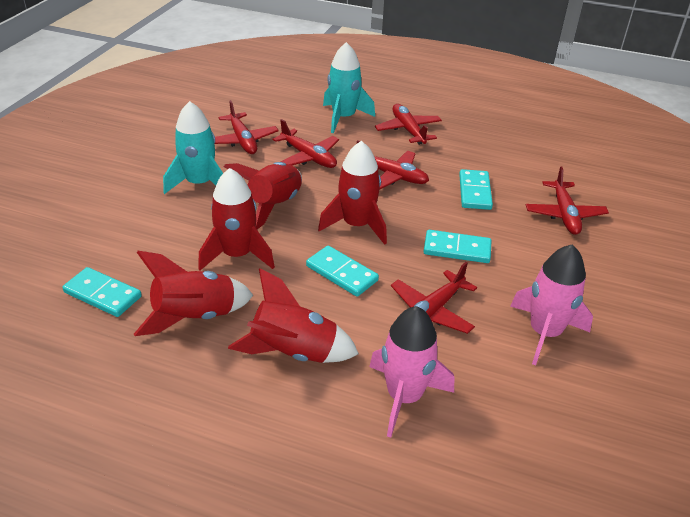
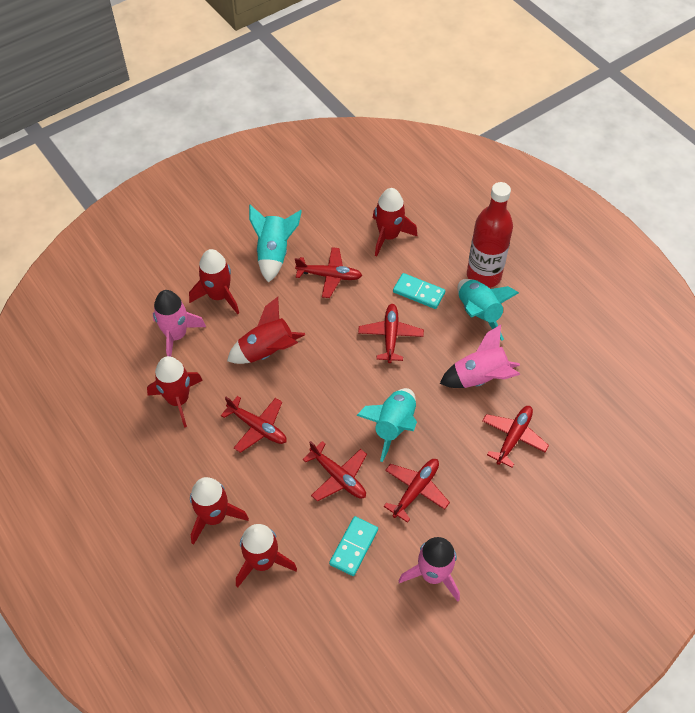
pink rocket: 2 -> 3
red bottle: 0 -> 1
red rocket: 5 -> 6
turquoise domino: 4 -> 2
turquoise rocket: 2 -> 3

